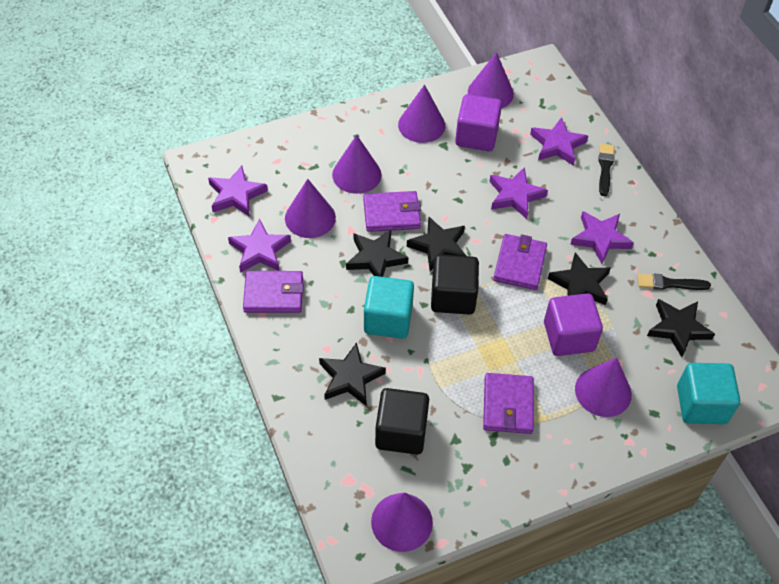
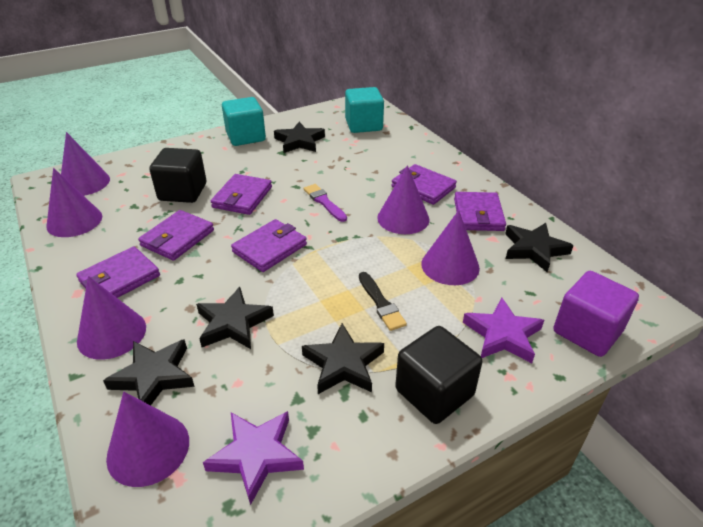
black brush: 2 -> 1
purple brush: 0 -> 1
purple cube: 2 -> 1
purple star: 5 -> 2
purple wallet: 4 -> 6

